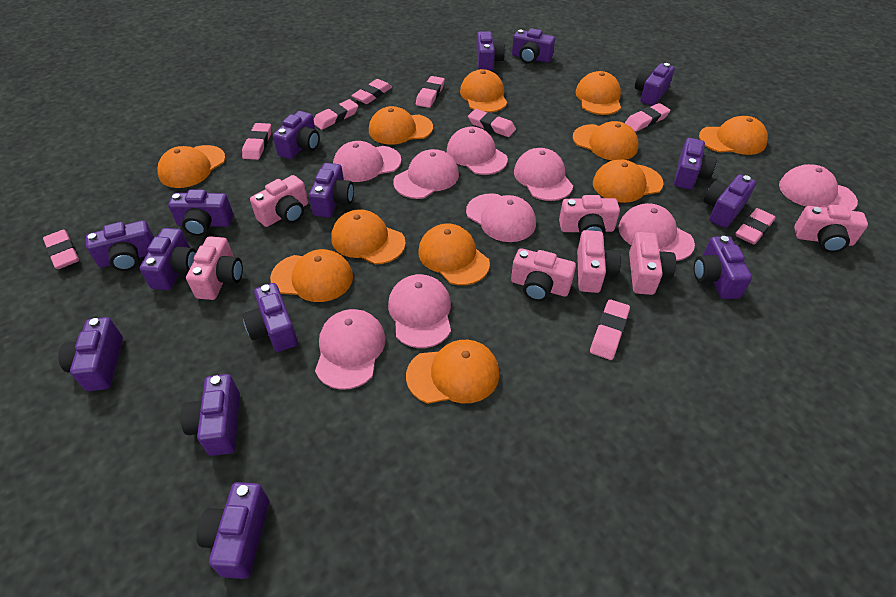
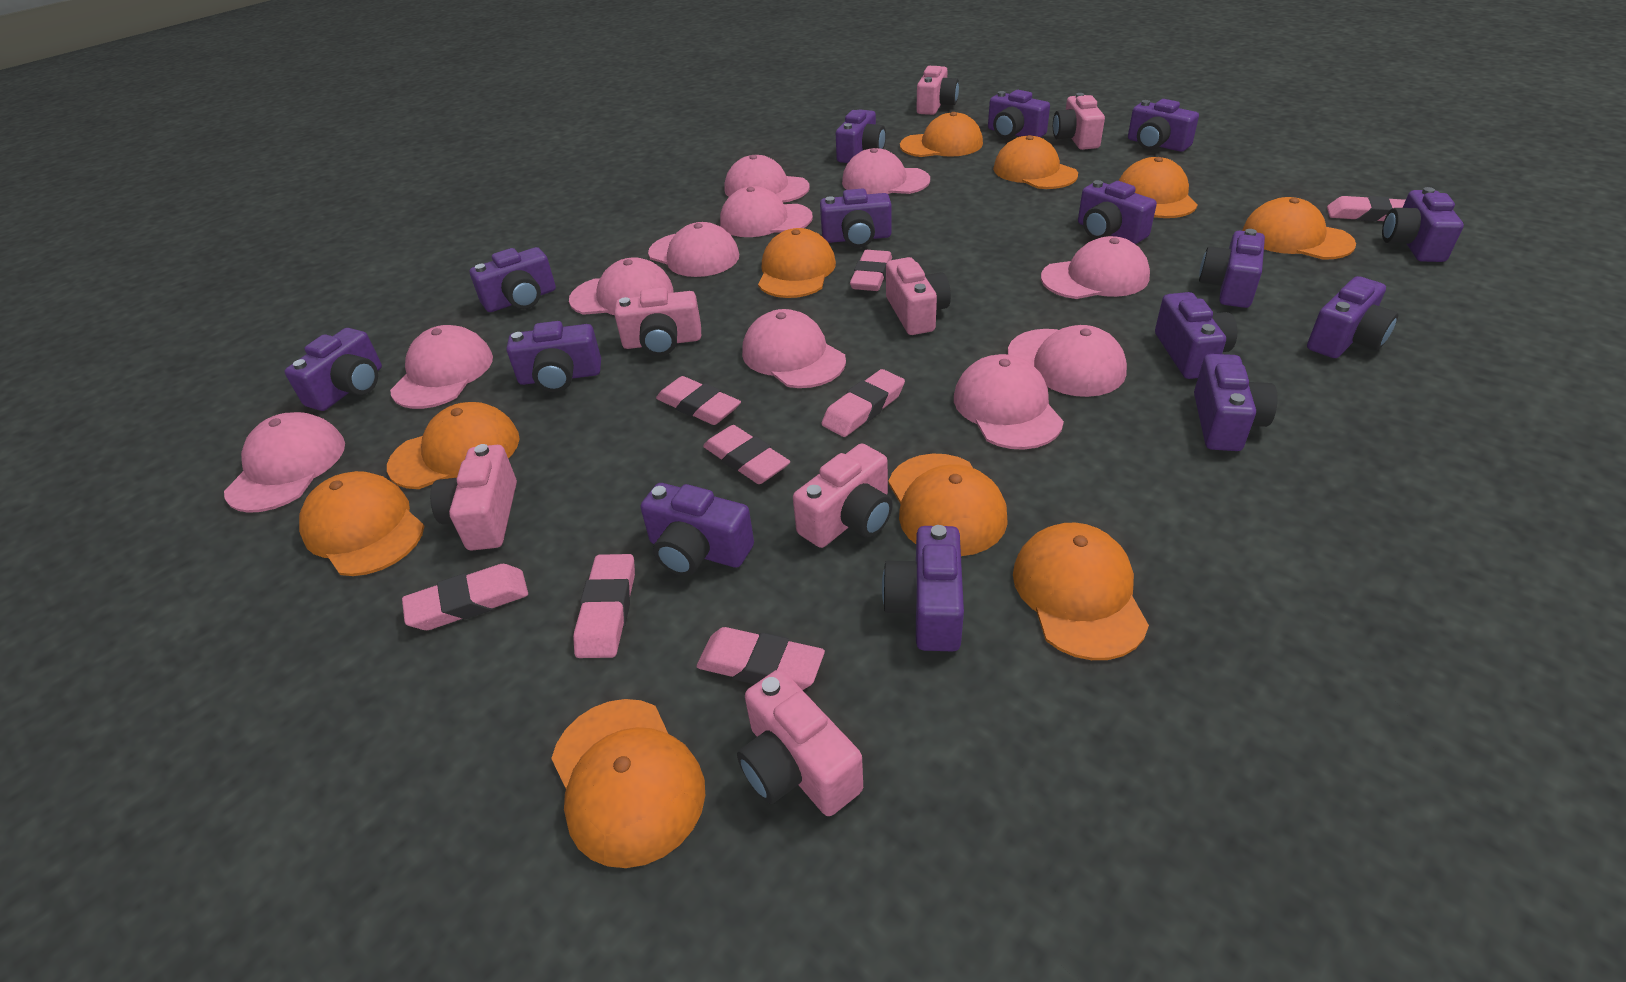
orange cap: 11 -> 10
pink cap: 9 -> 11
pink eraser: 9 -> 8

